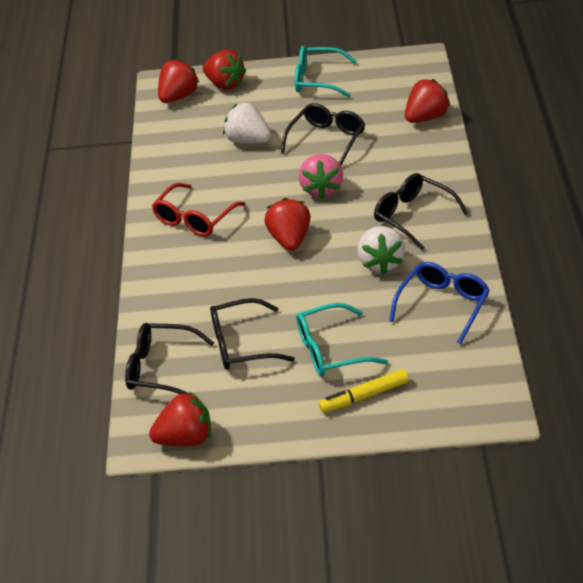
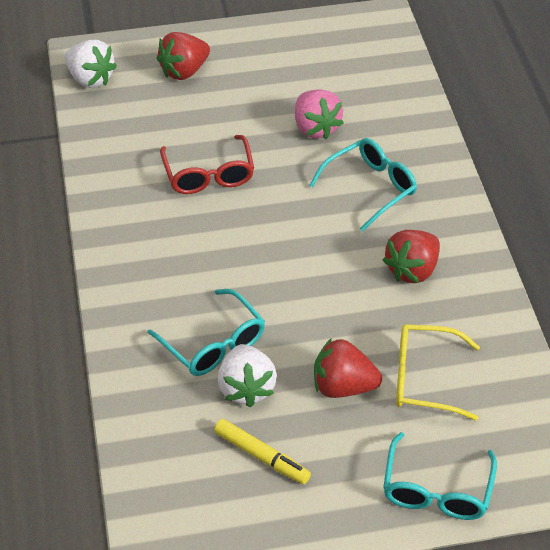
black glasses: 4 -> 0
blue glasses: 1 -> 0
red strawberry: 5 -> 3
turquoise glasses: 2 -> 3
yellow glasses: 0 -> 1

